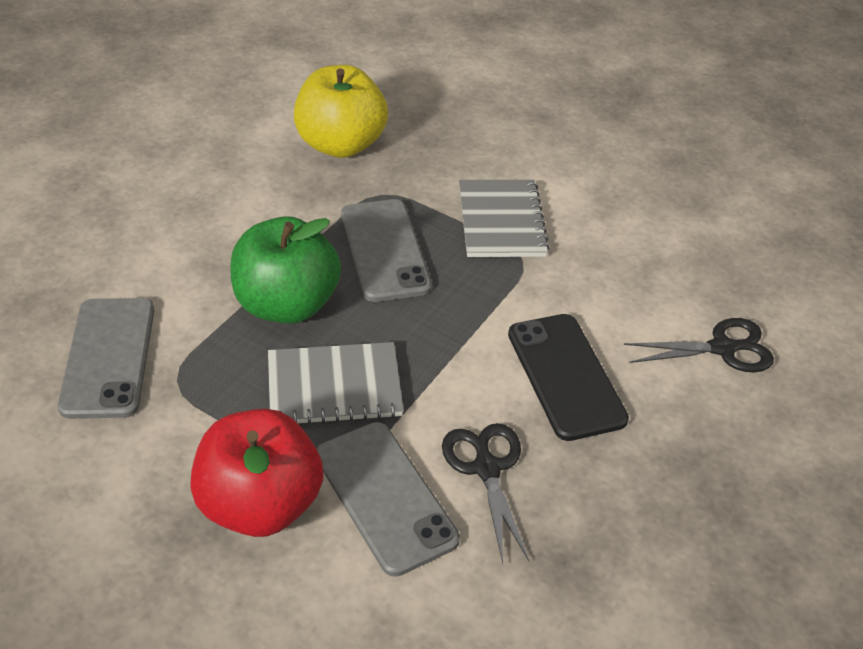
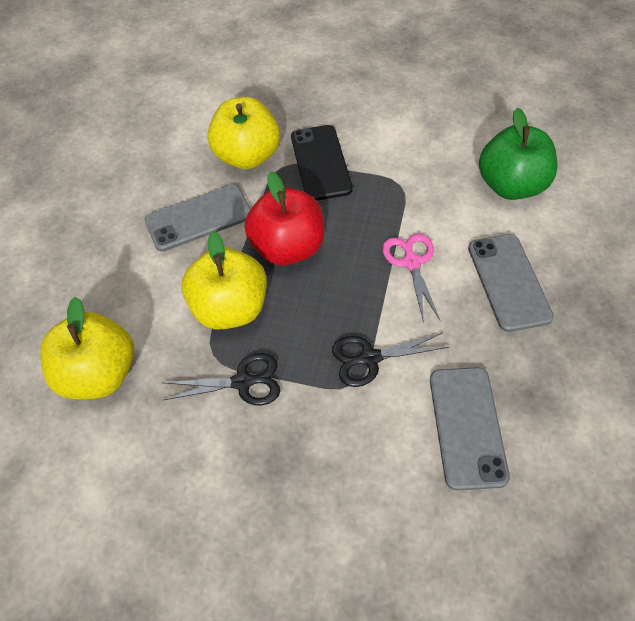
grey notebook: 2 -> 0
pink scissors: 0 -> 1
yellow apple: 1 -> 3

